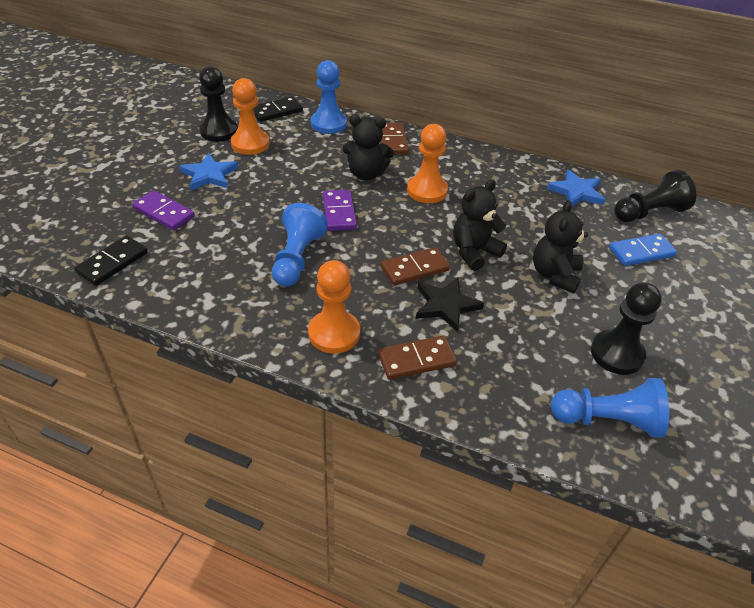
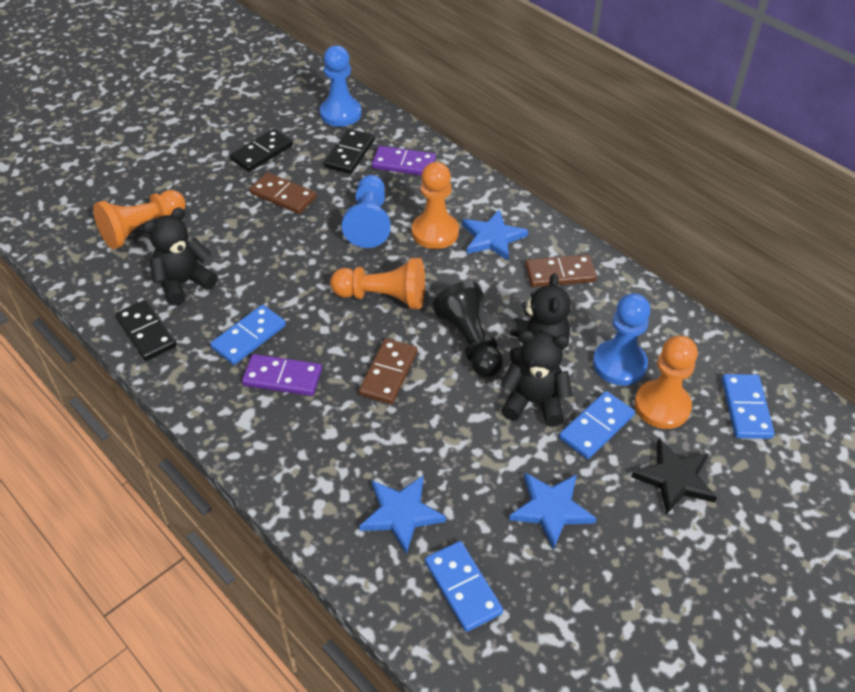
black domino: 2 -> 3
black pawn: 3 -> 1
blue domino: 1 -> 4
blue star: 2 -> 3
orange pawn: 3 -> 4

